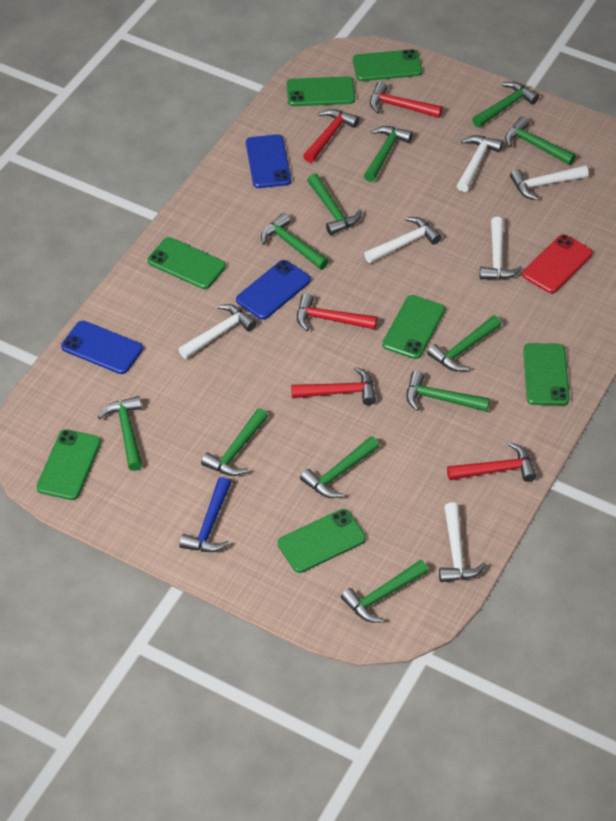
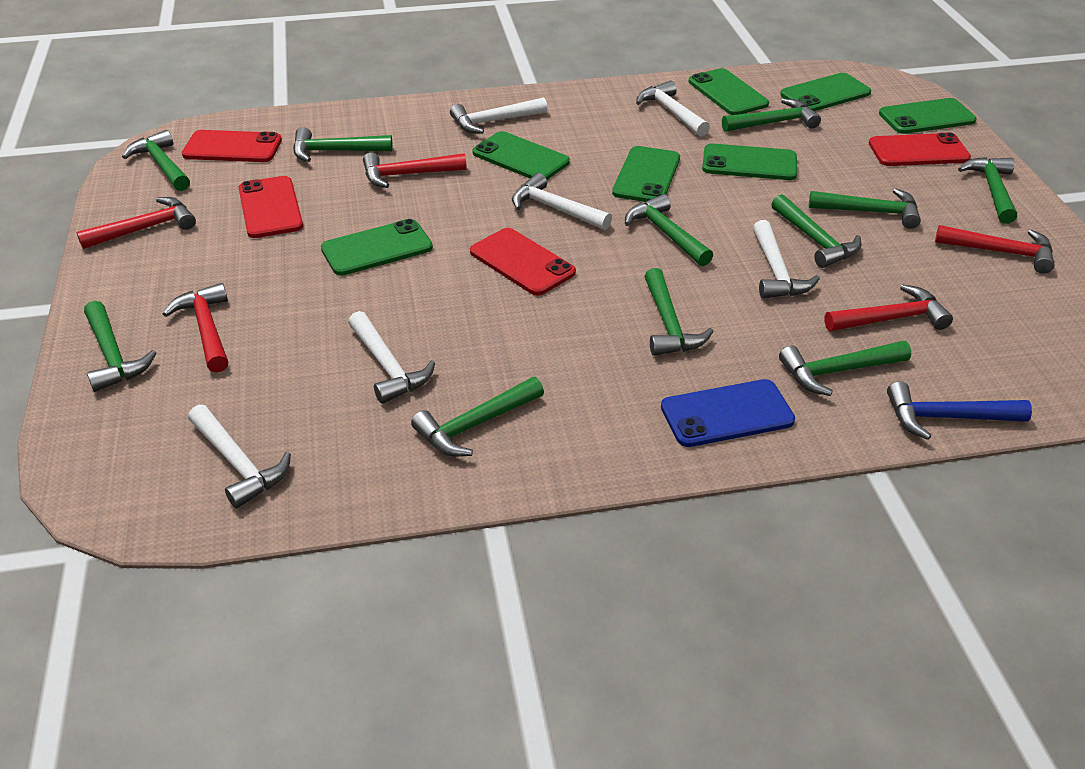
blue phone: 3 -> 1
red phone: 1 -> 4

